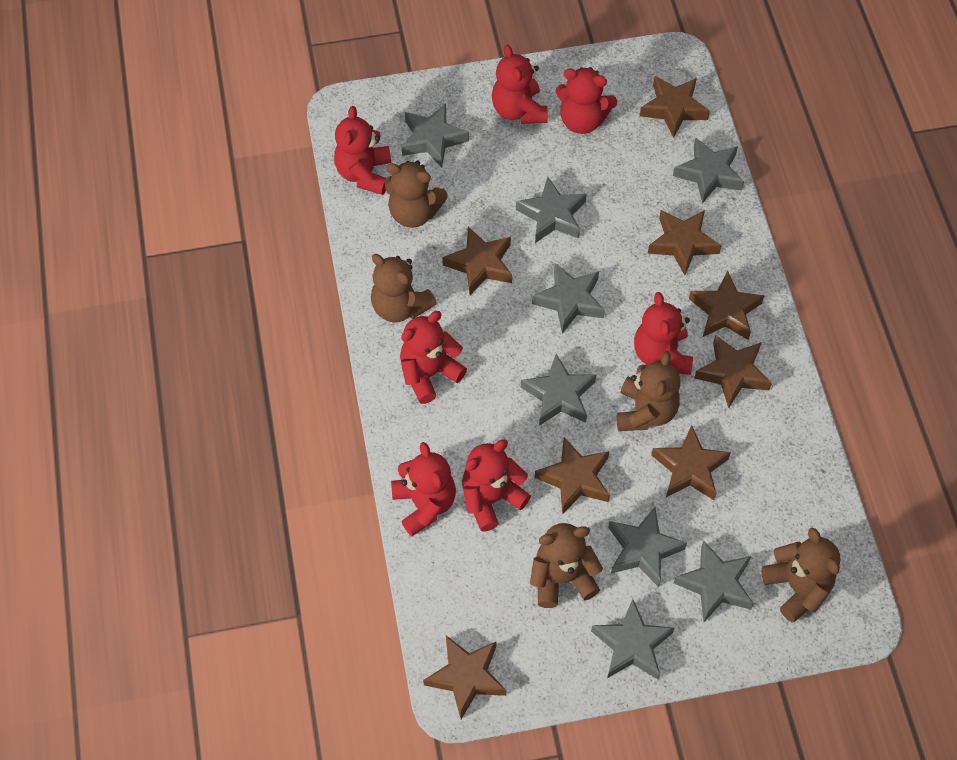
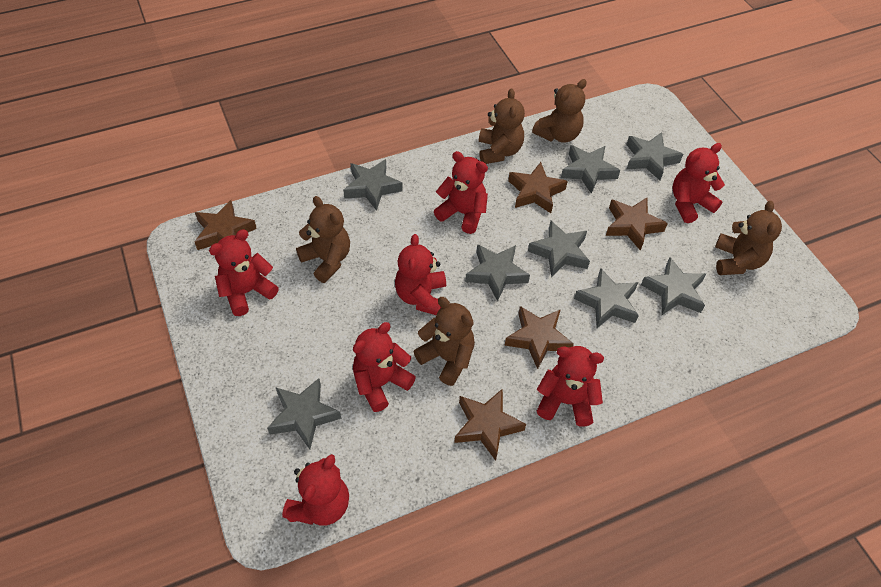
brown star: 8 -> 5

